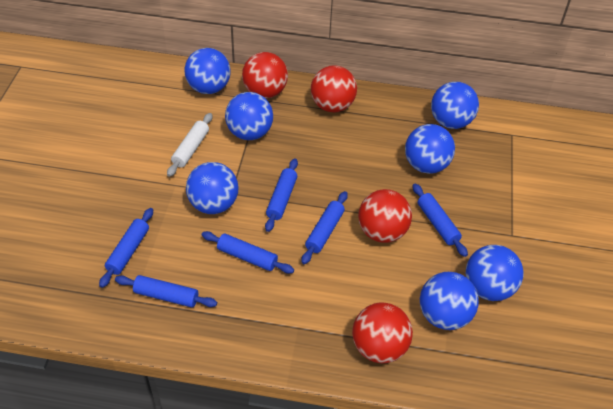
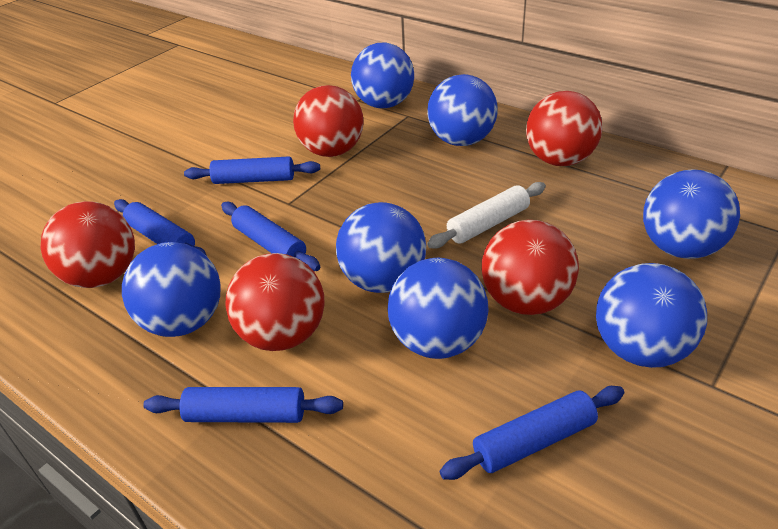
blue rolling pin: 6 -> 5
red ball: 4 -> 5

